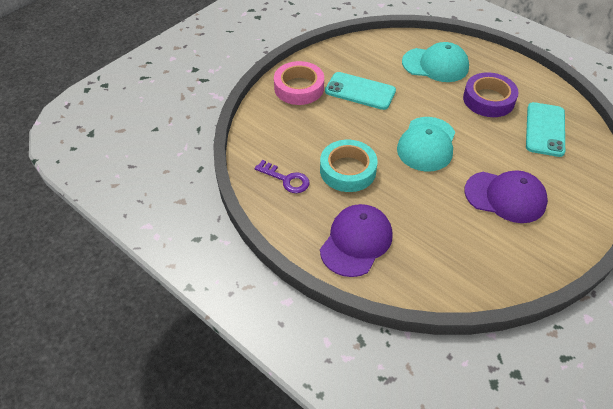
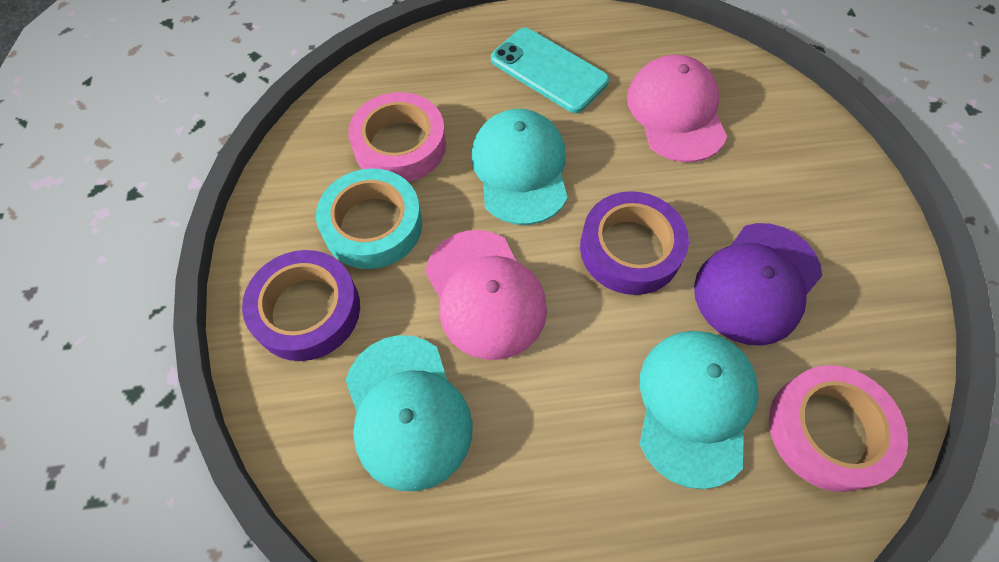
pink cap: 0 -> 2
pink tape: 1 -> 2
purple cap: 2 -> 1
purple key: 1 -> 0
purple tape: 1 -> 2
turquoise cap: 2 -> 3
turquoise phone: 2 -> 1

